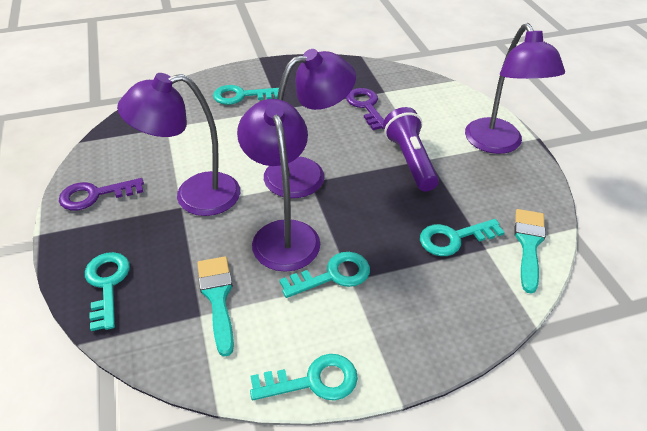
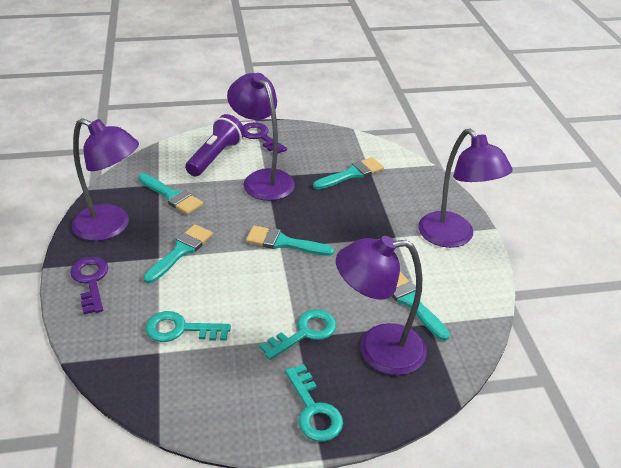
turquoise brush: 2 -> 5
turquoise key: 5 -> 3

